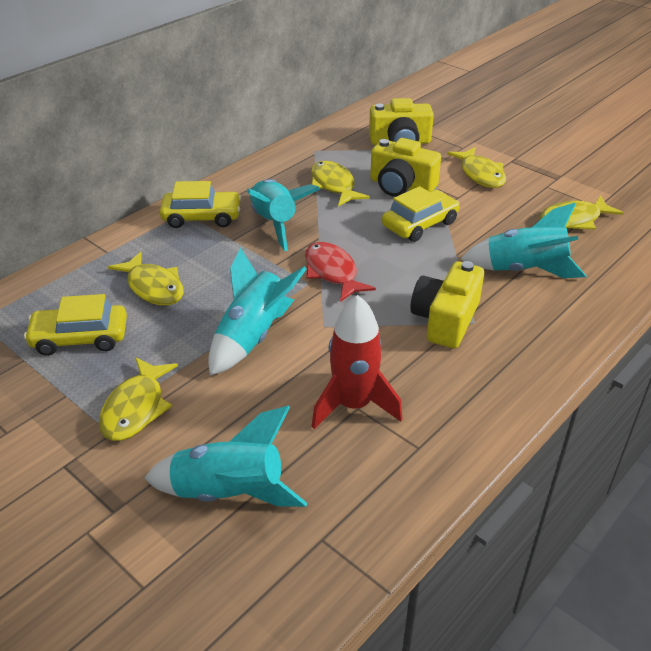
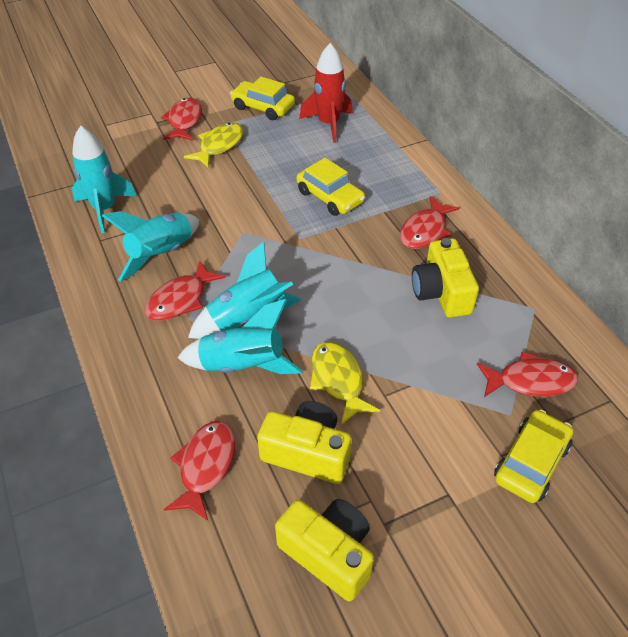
red fish: 1 -> 5
yellow fish: 5 -> 2

